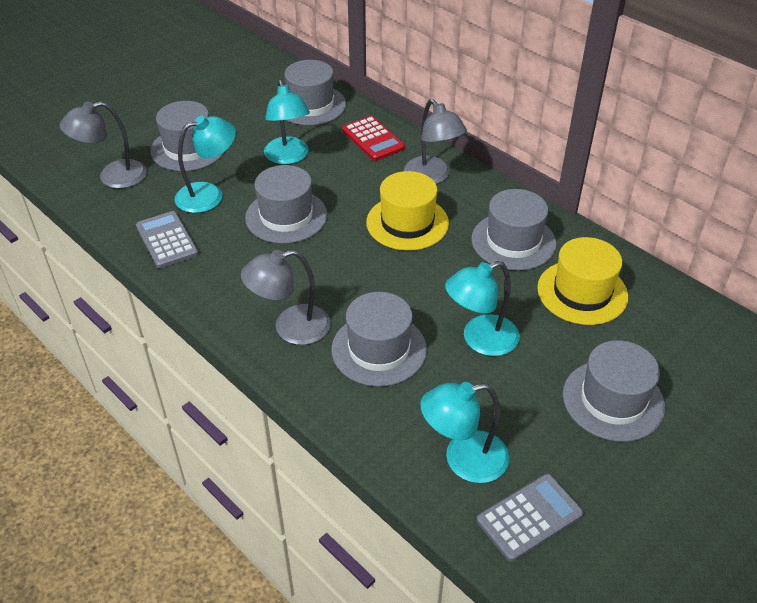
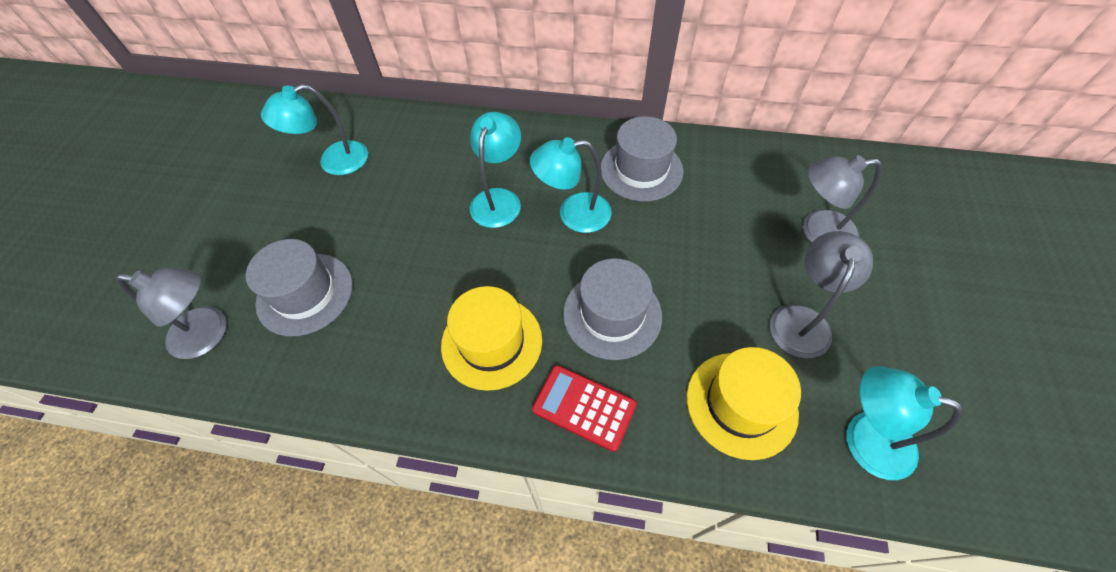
grey calculator: 2 -> 0
grey hat: 6 -> 3

